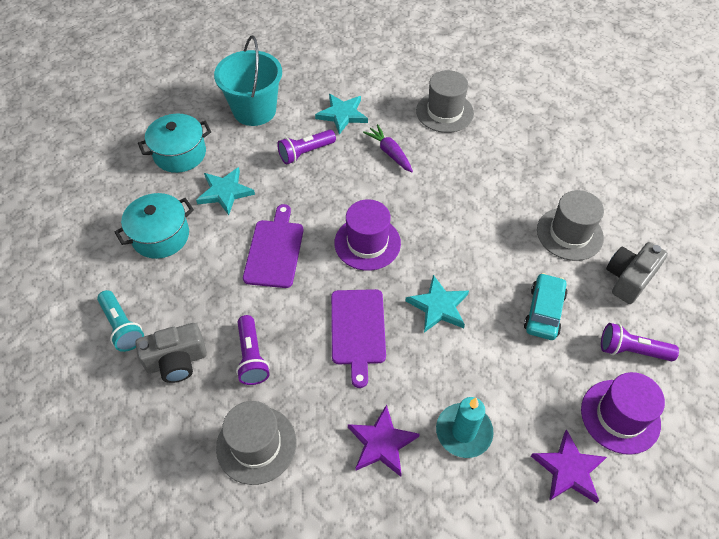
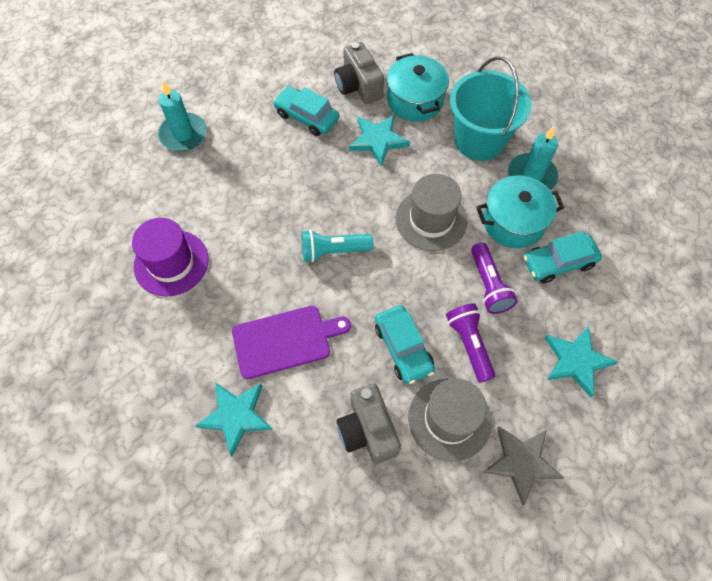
grey hat: 3 -> 2
grey star: 0 -> 1
purple carrot: 1 -> 0
purple cutting board: 2 -> 1
purple flashlight: 3 -> 2
purple hat: 2 -> 1
purple star: 2 -> 0
turquoise candle: 1 -> 2
turquoise car: 1 -> 3

